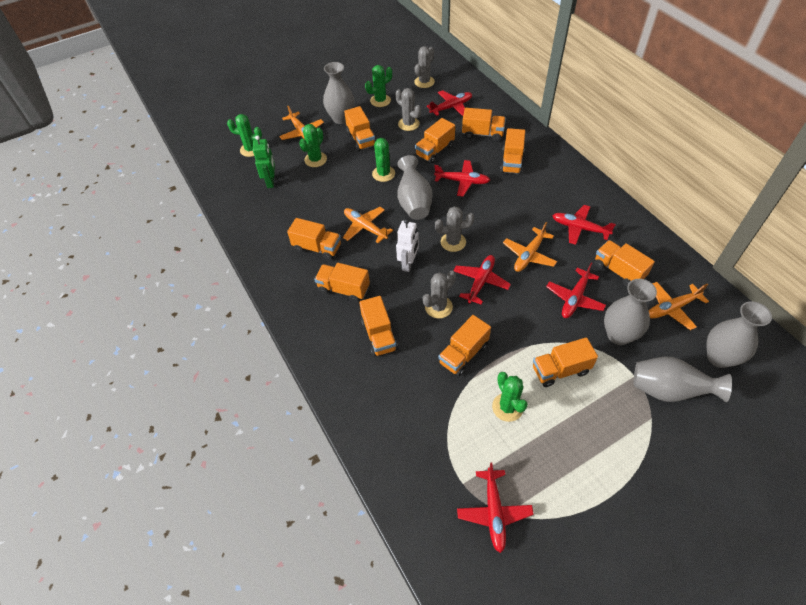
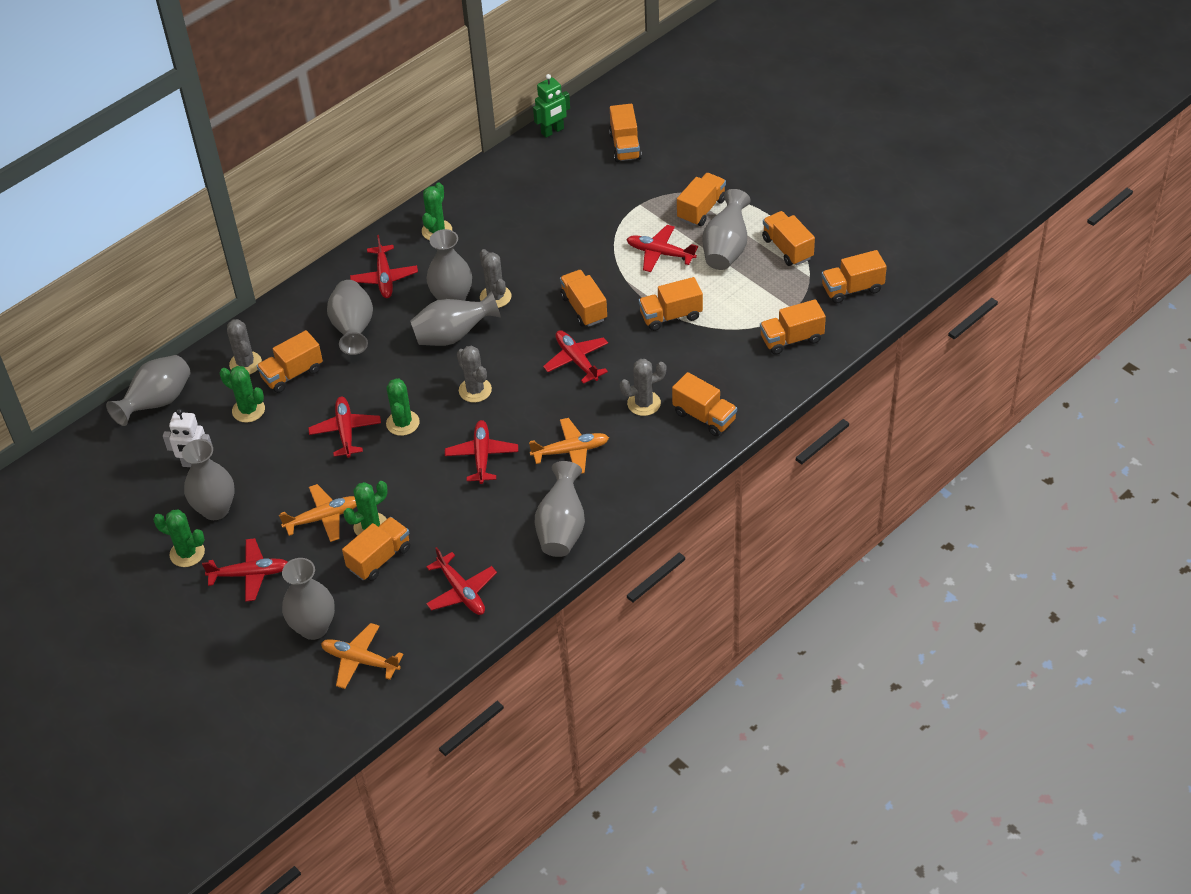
grey vase: 5 -> 8
orange plane: 4 -> 3
red plane: 6 -> 7

